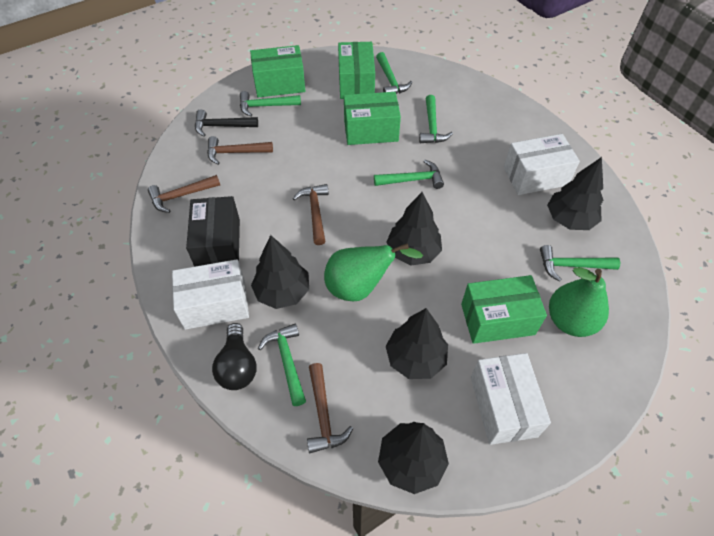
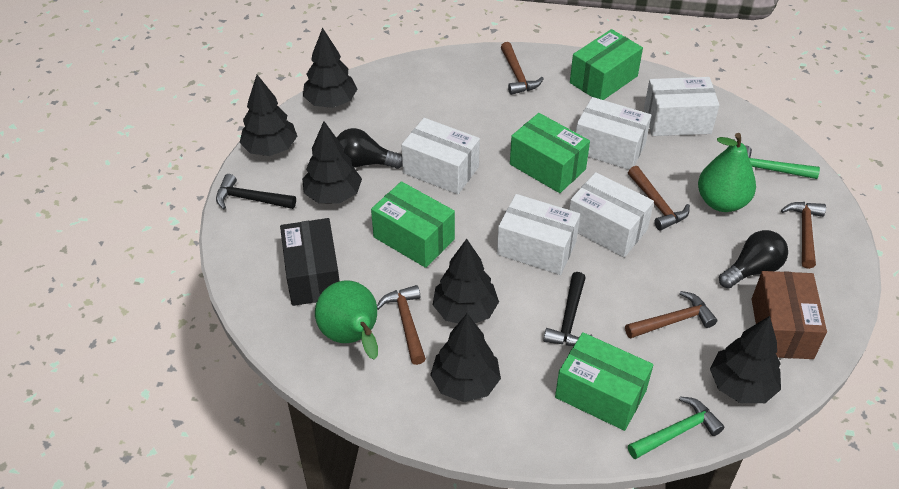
black hammer: 1 -> 2
black light bulb: 1 -> 2
black tree: 5 -> 6
brown box: 0 -> 1
brown hammer: 4 -> 5
green hammer: 6 -> 2
white box: 3 -> 5

